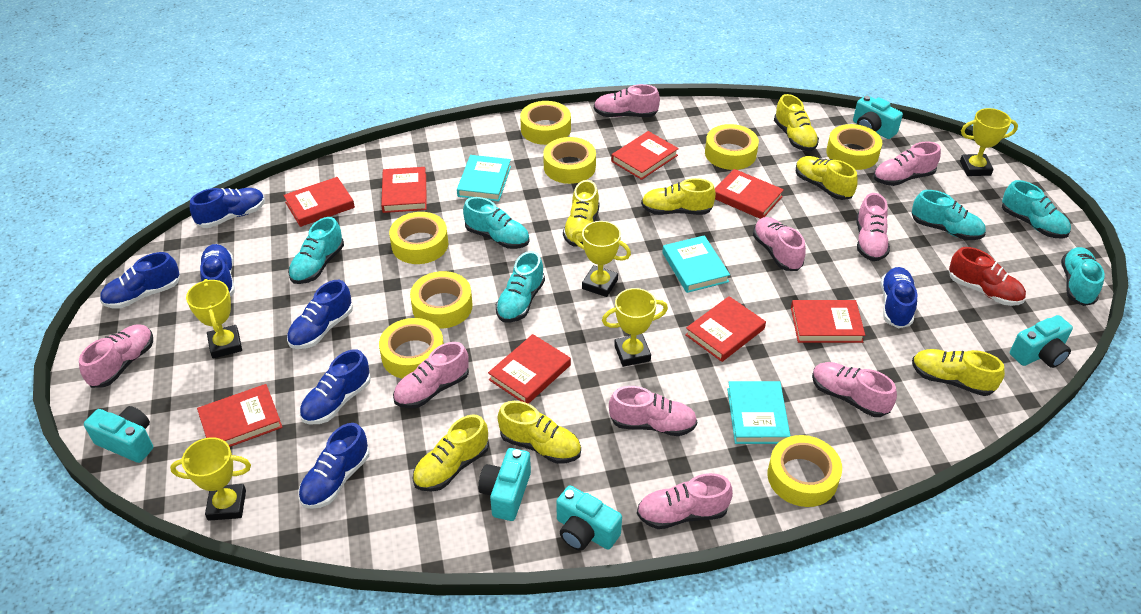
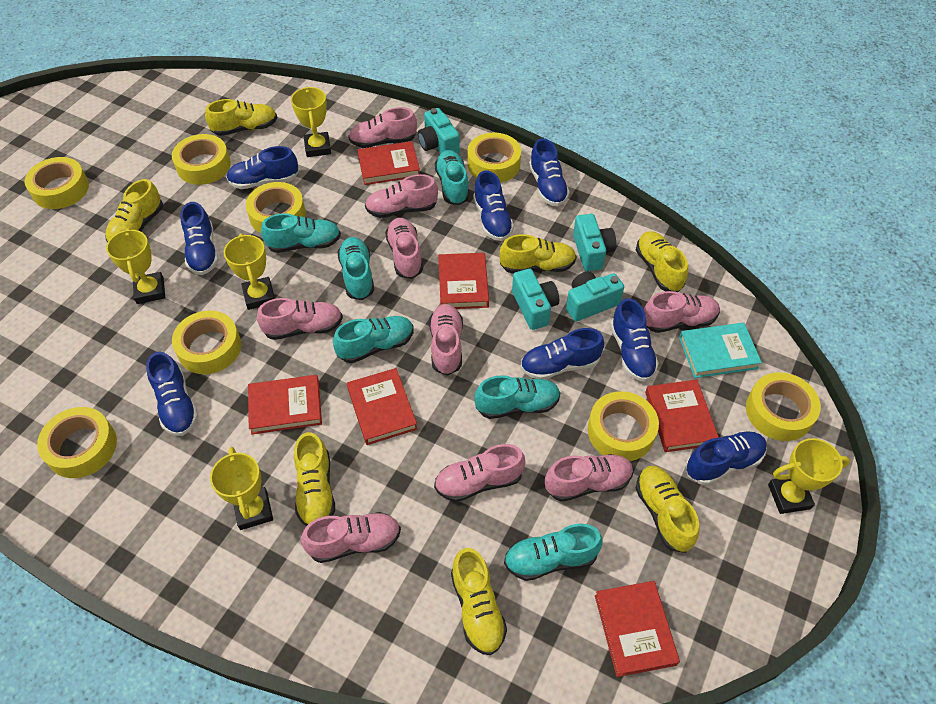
blue shoe: 7 -> 8
red book: 8 -> 6
red shoe: 1 -> 0
turquoise book: 3 -> 1
turquoise camera: 5 -> 4

